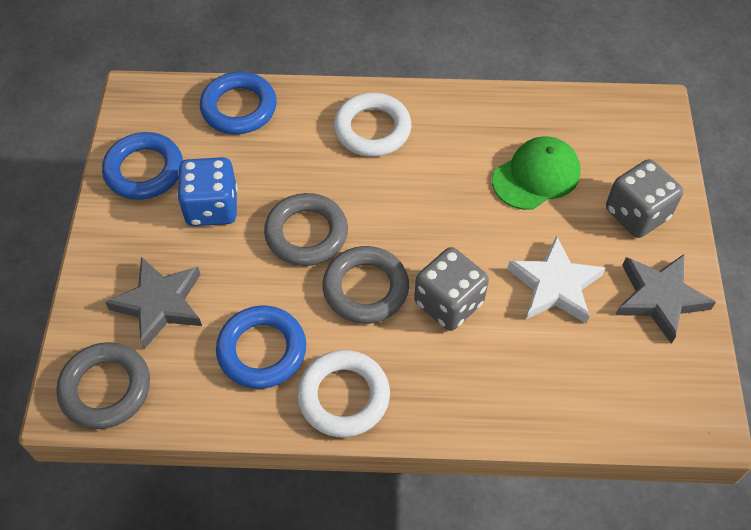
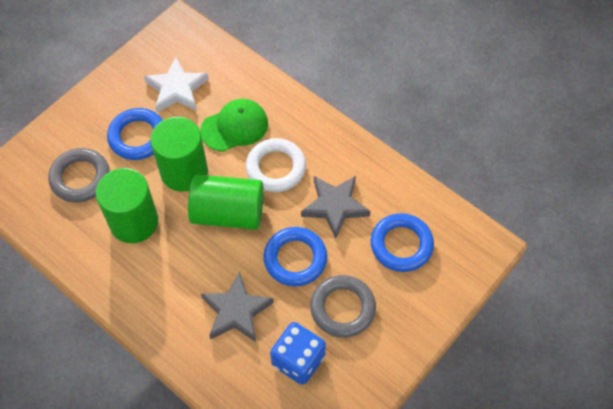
green cylinder: 0 -> 3
grey dice: 2 -> 0
grey ring: 3 -> 2
white ring: 2 -> 1

